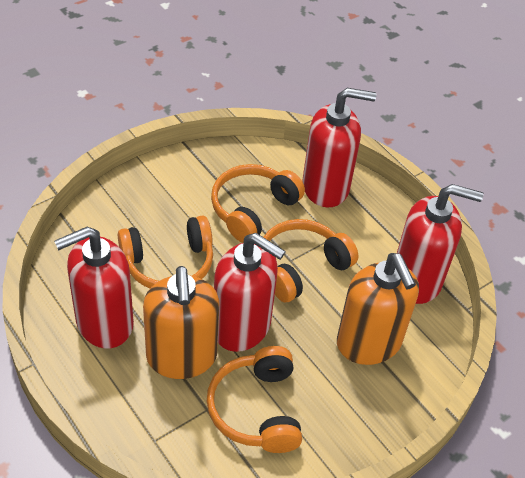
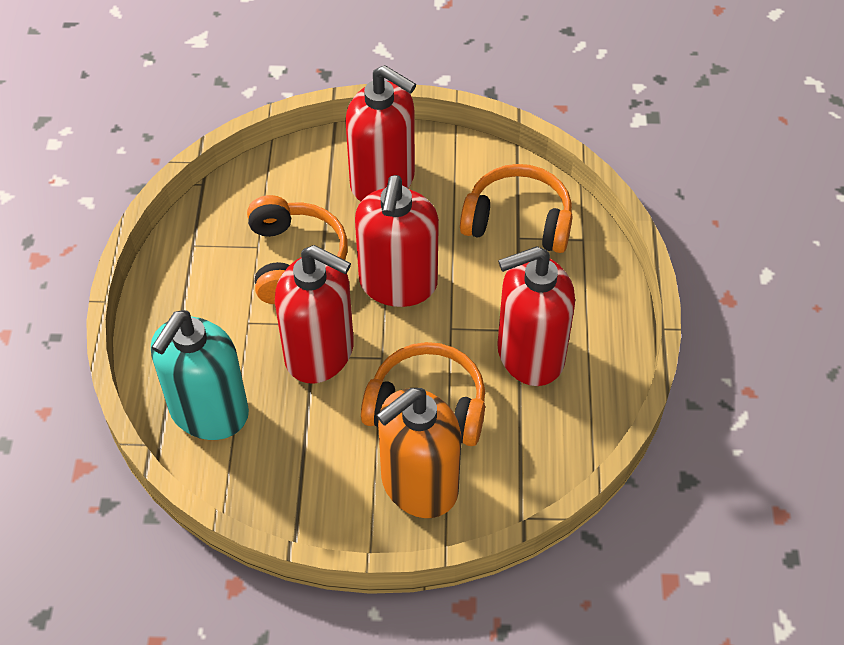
orange headphones: 4 -> 3
orange soap dispenser: 2 -> 1
turquoise soap dispenser: 0 -> 1

